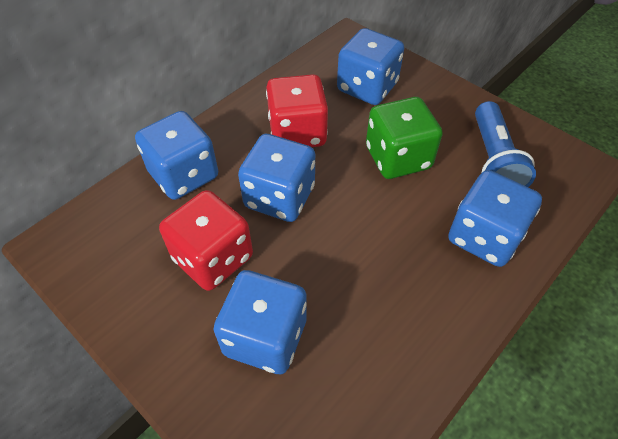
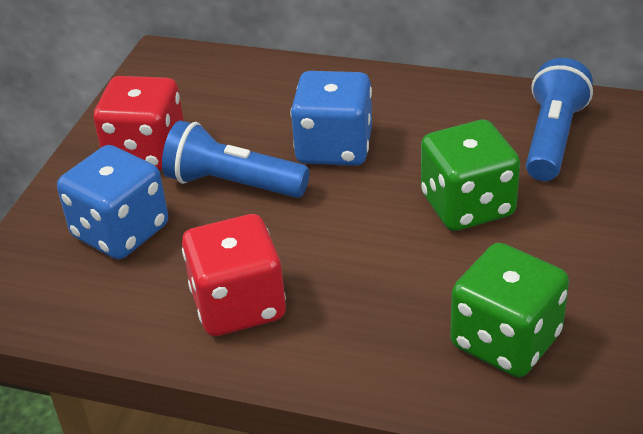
blue dice: 5 -> 2
blue flashlight: 1 -> 2
green dice: 1 -> 2

